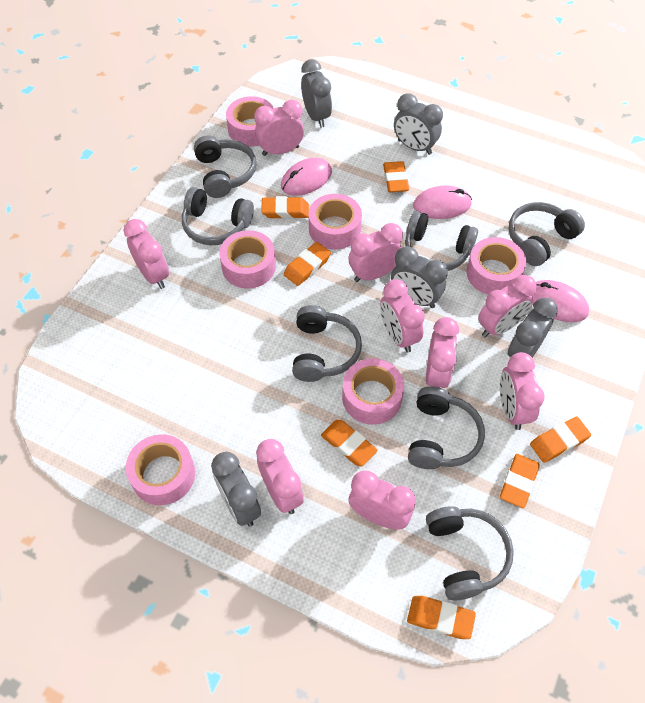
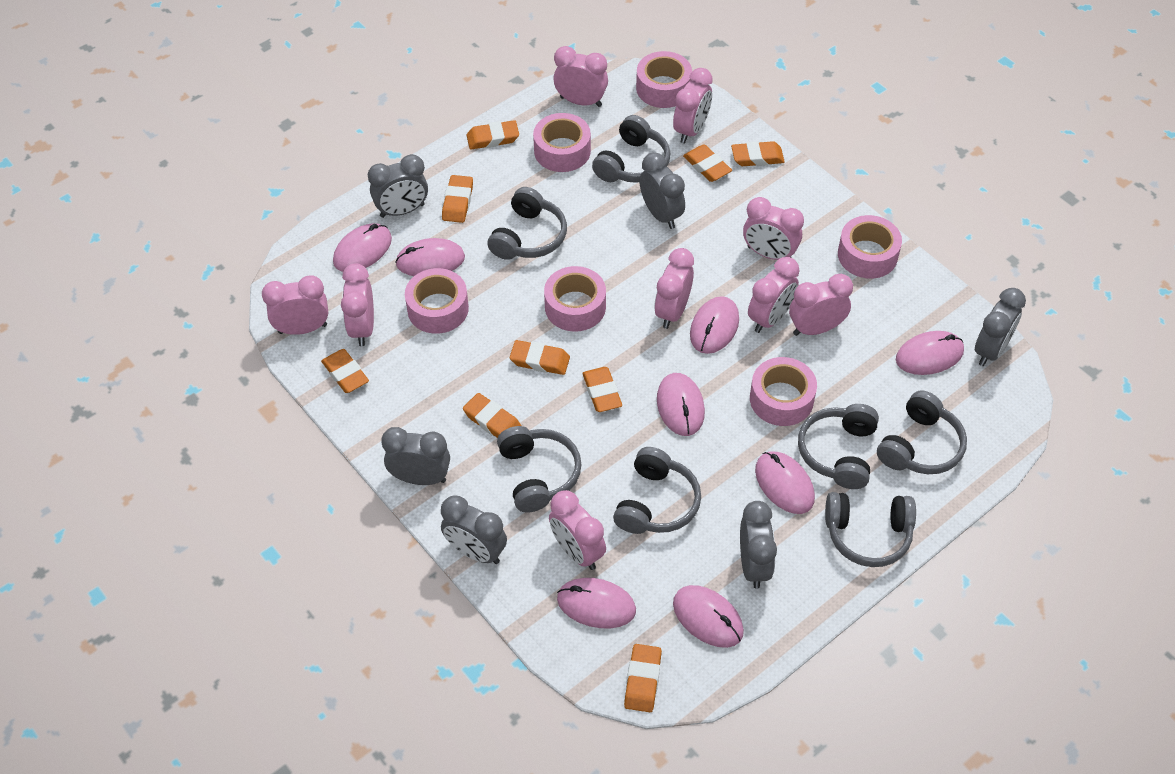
grey clock: 5 -> 6
orange eraser: 7 -> 9
pink mouse: 3 -> 8

